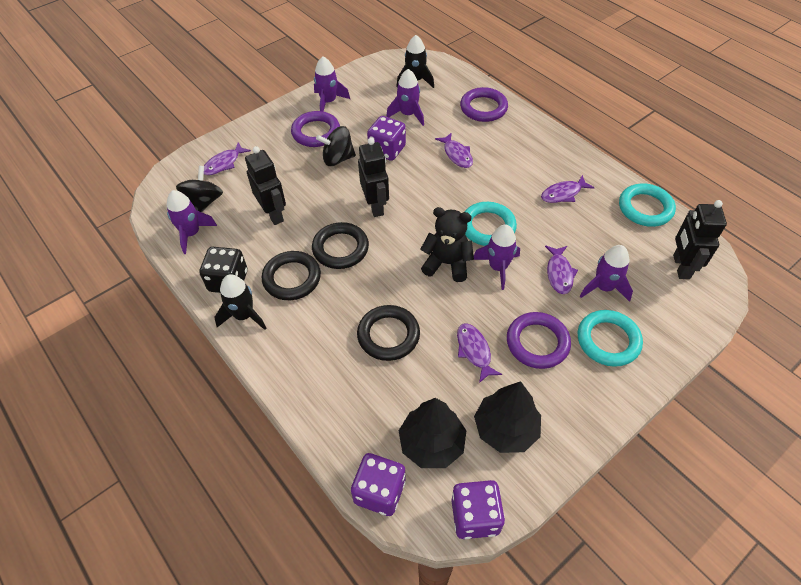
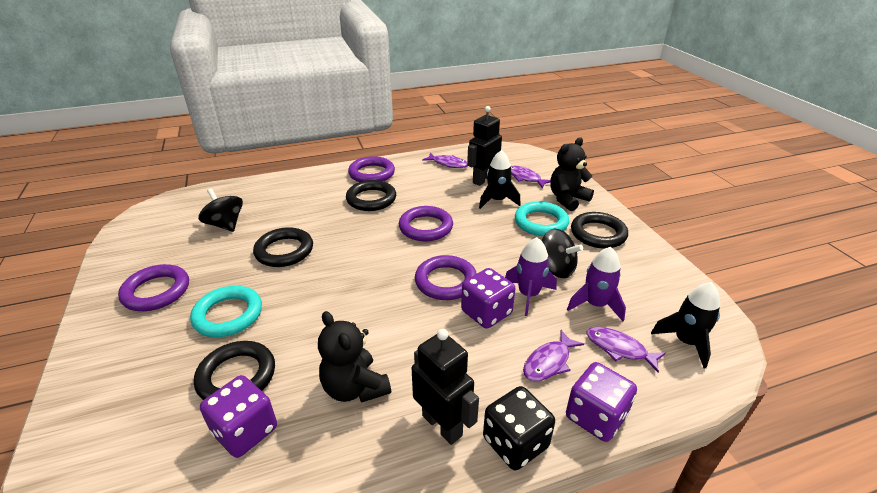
black ring: 3 -> 4
black robot: 3 -> 2
black teddy bear: 1 -> 2
black tree: 2 -> 0
purple fish: 5 -> 4
purple ring: 3 -> 4
purple rocket: 5 -> 2
turquoise ring: 3 -> 2

